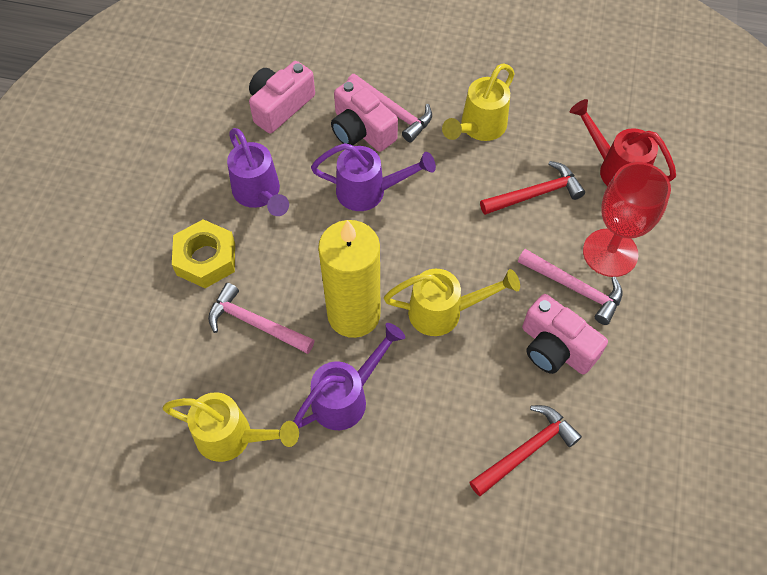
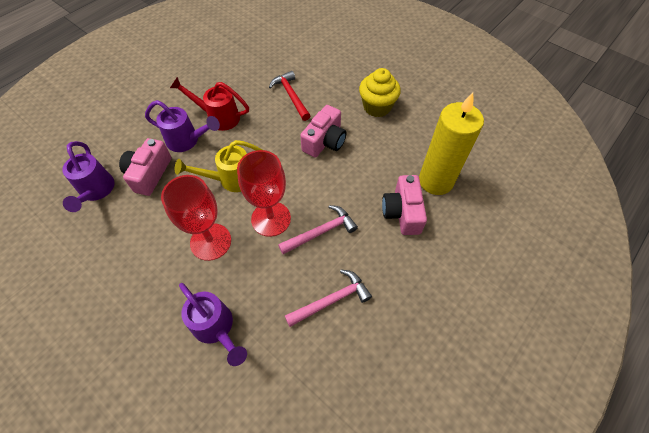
pink hammer: 3 -> 2
red goblet: 1 -> 2
red hammer: 2 -> 1
yellow cupcake: 0 -> 1
yellow nut: 1 -> 0
yellow watering can: 3 -> 1

